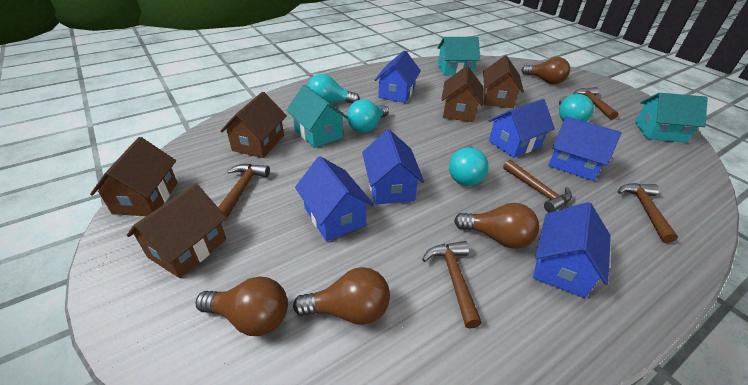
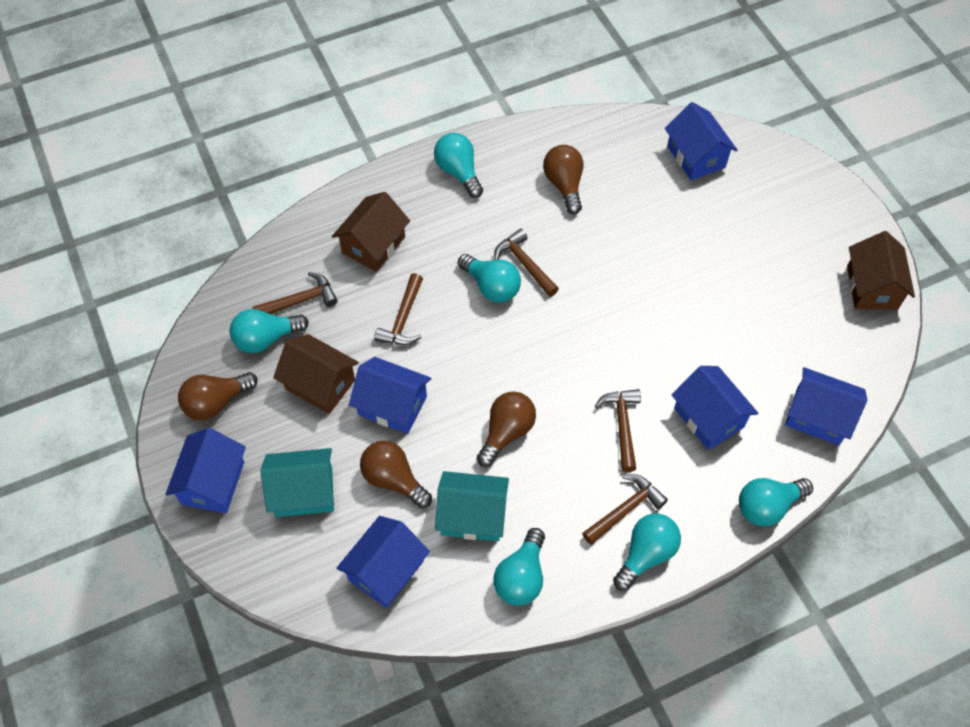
brown house: 5 -> 3
turquoise house: 3 -> 2
turquoise light bulb: 4 -> 6

